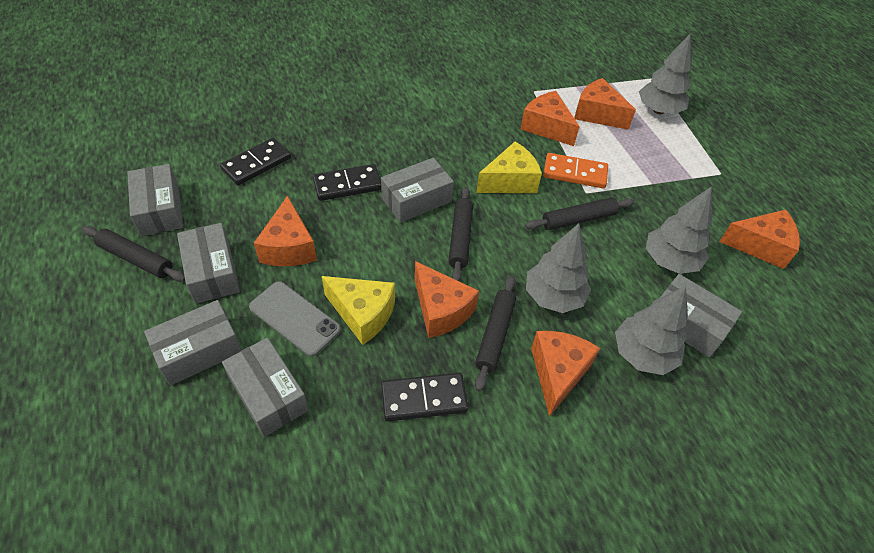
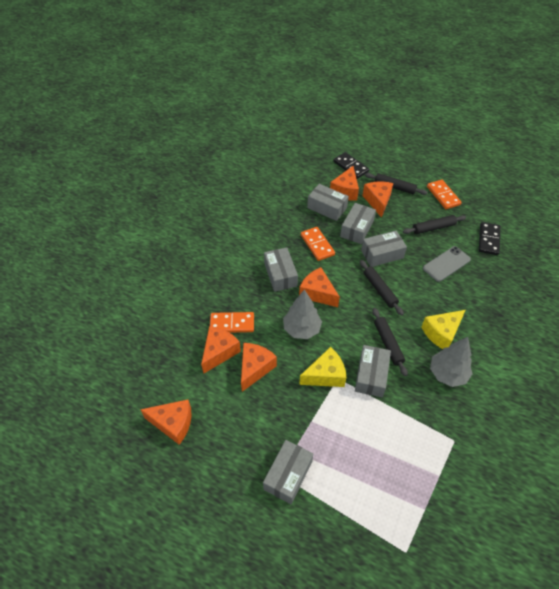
black domino: 3 -> 2
grey tree: 4 -> 2
orange domino: 1 -> 3

